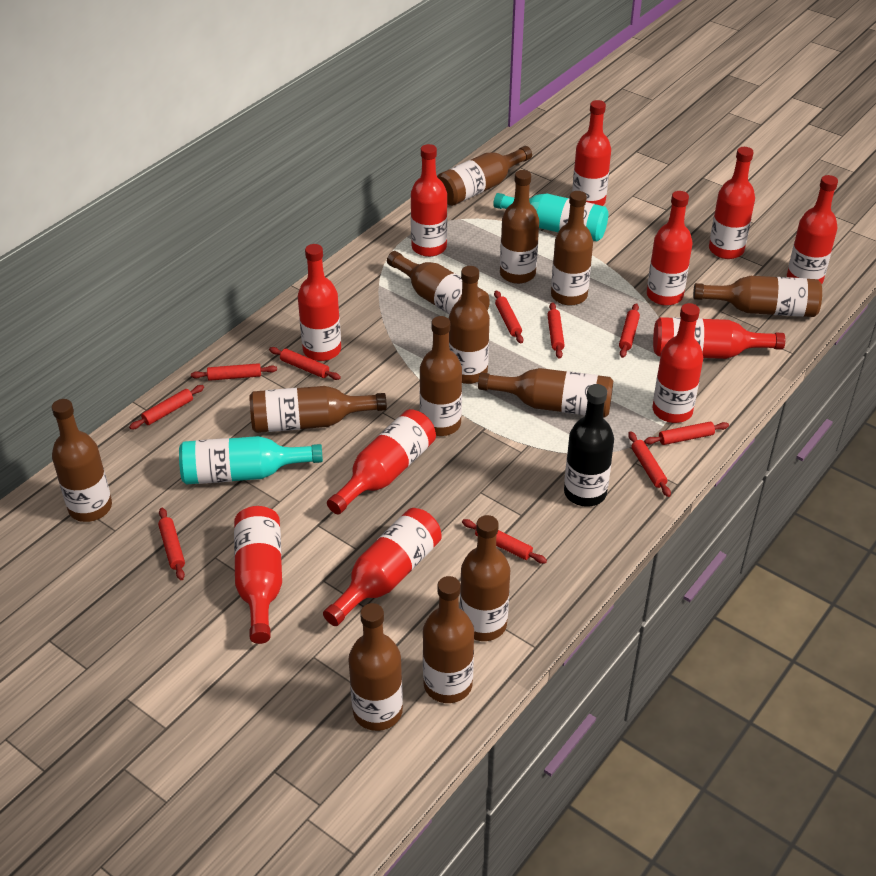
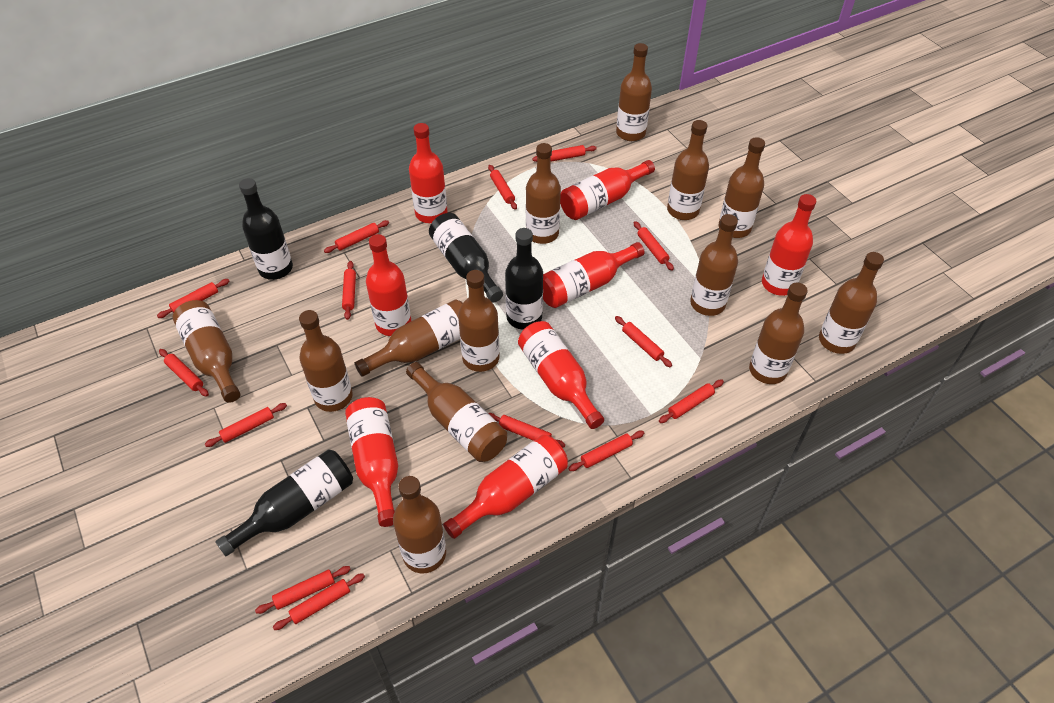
black bottle: 1 -> 4
red bottle: 11 -> 8
red rolling pin: 10 -> 14
turquoise bottle: 2 -> 0

